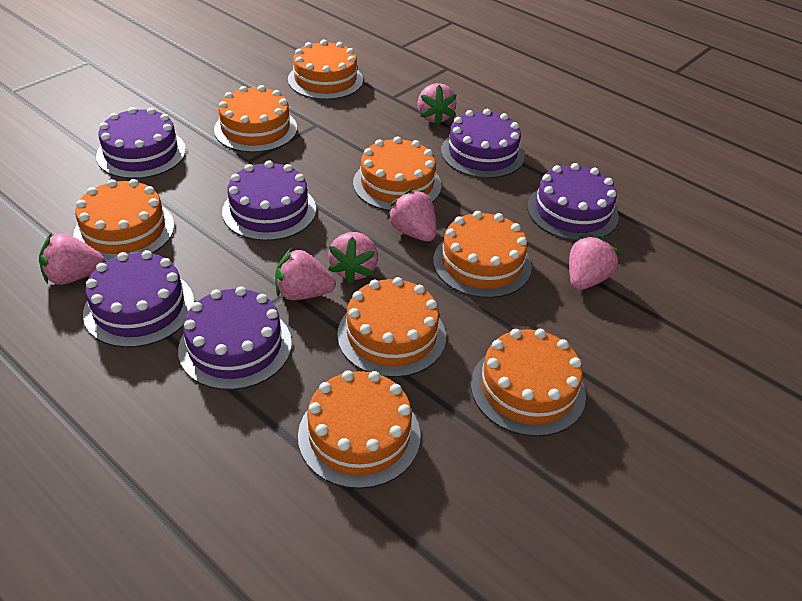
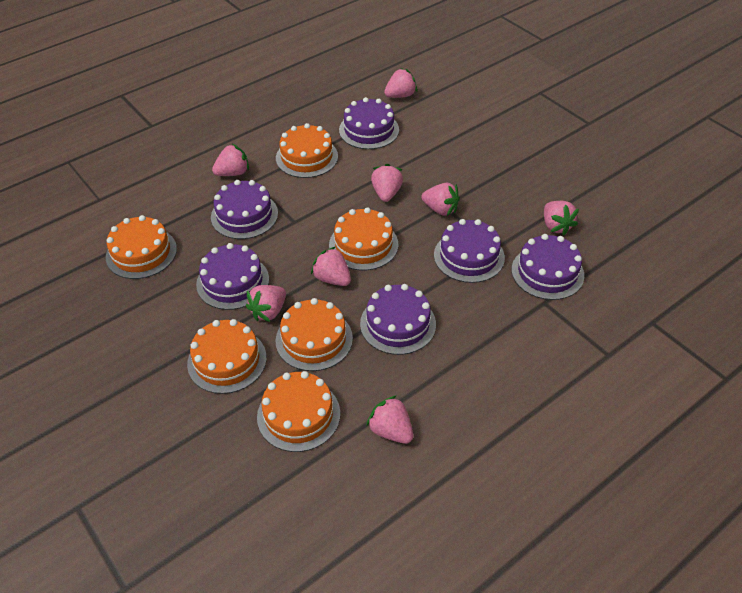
orange cake: 8 -> 6
pink strawberry: 6 -> 8

